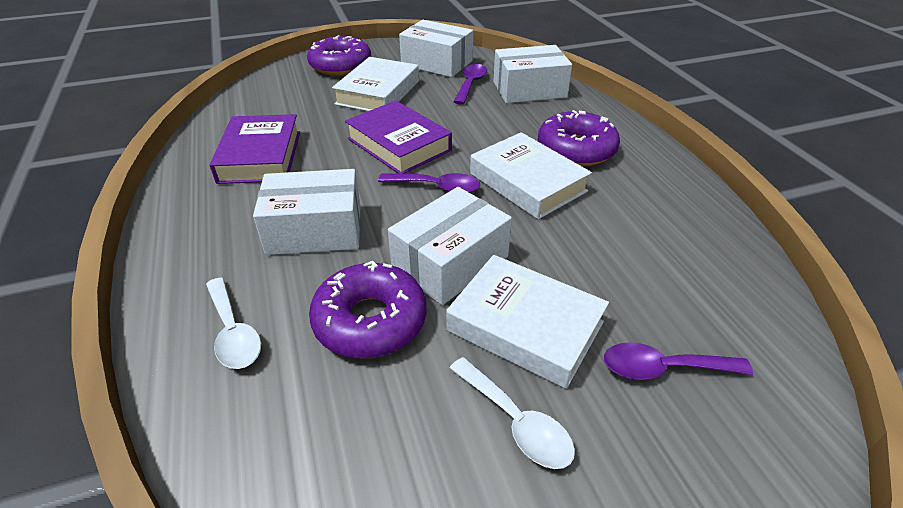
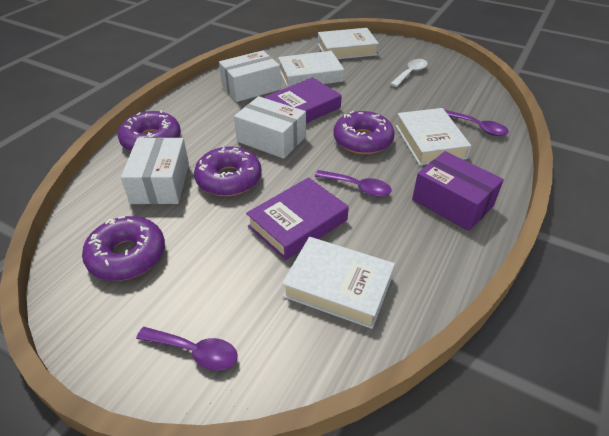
purple box: 0 -> 1
purple donut: 3 -> 4
white book: 3 -> 4
white box: 4 -> 3
white spoon: 2 -> 1

